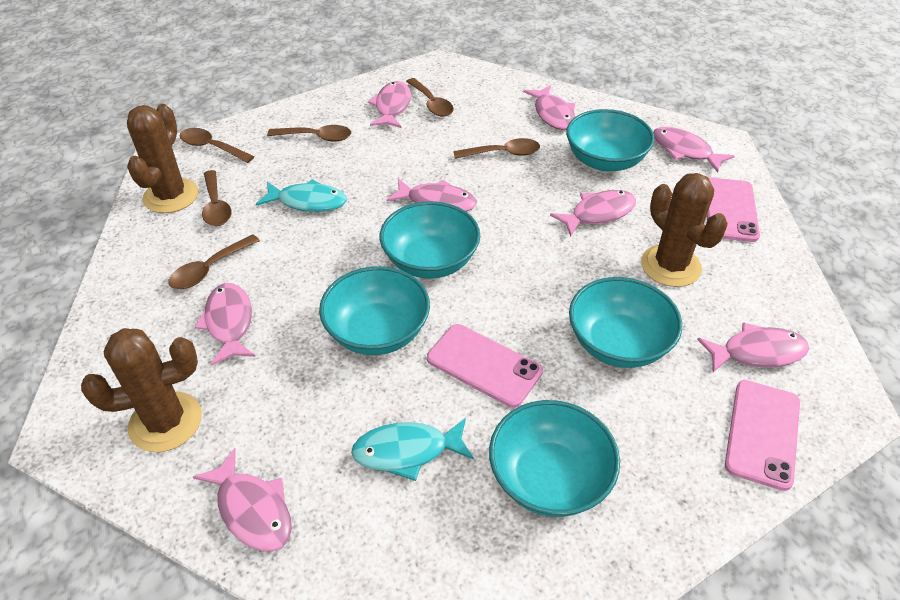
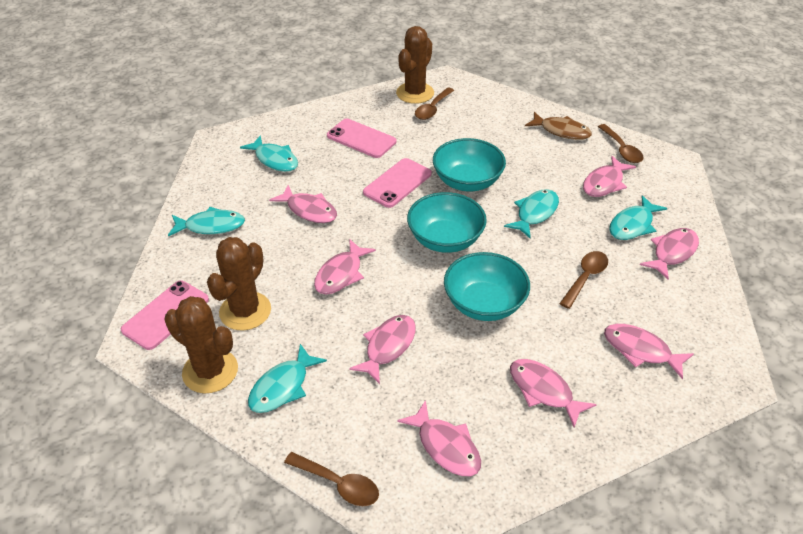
brown fish: 0 -> 1
brown spoon: 6 -> 4
turquoise bowl: 5 -> 3
turquoise fish: 2 -> 5

